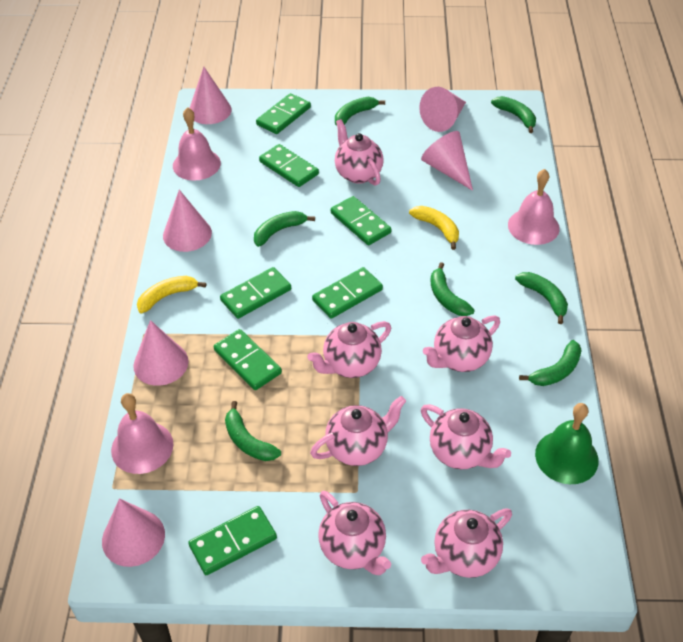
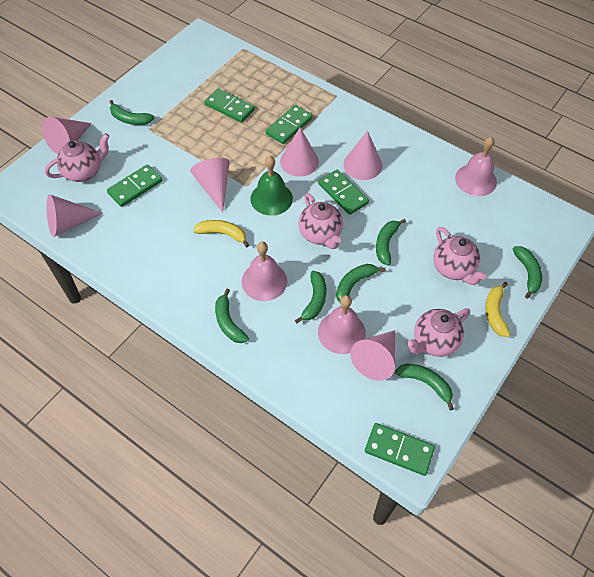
green domino: 7 -> 5
pink teapot: 7 -> 4

